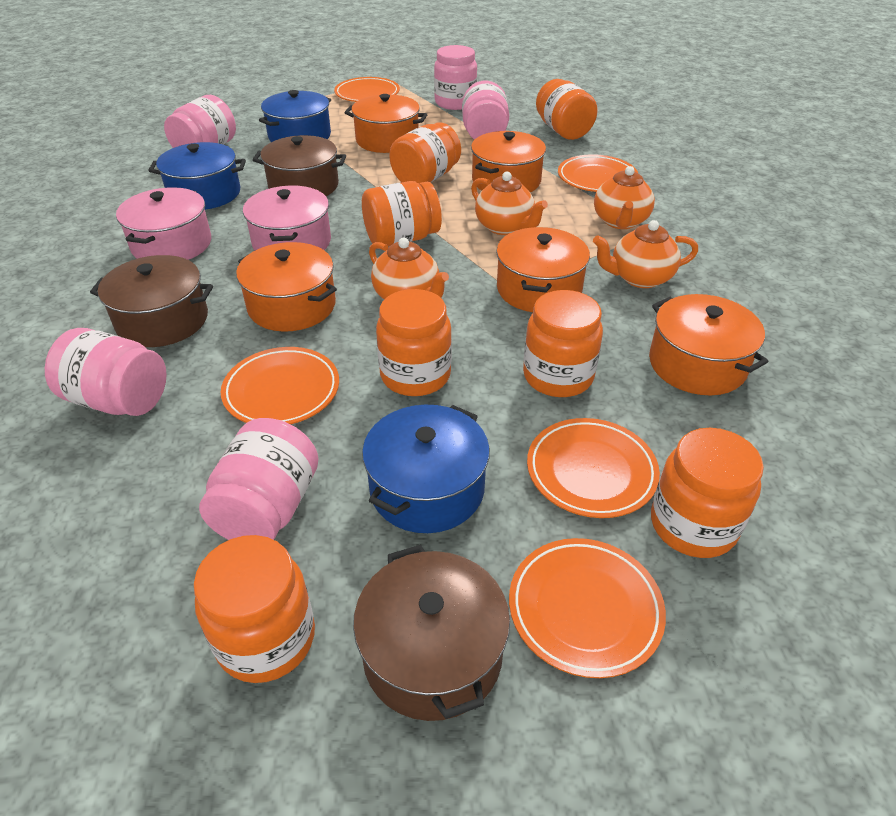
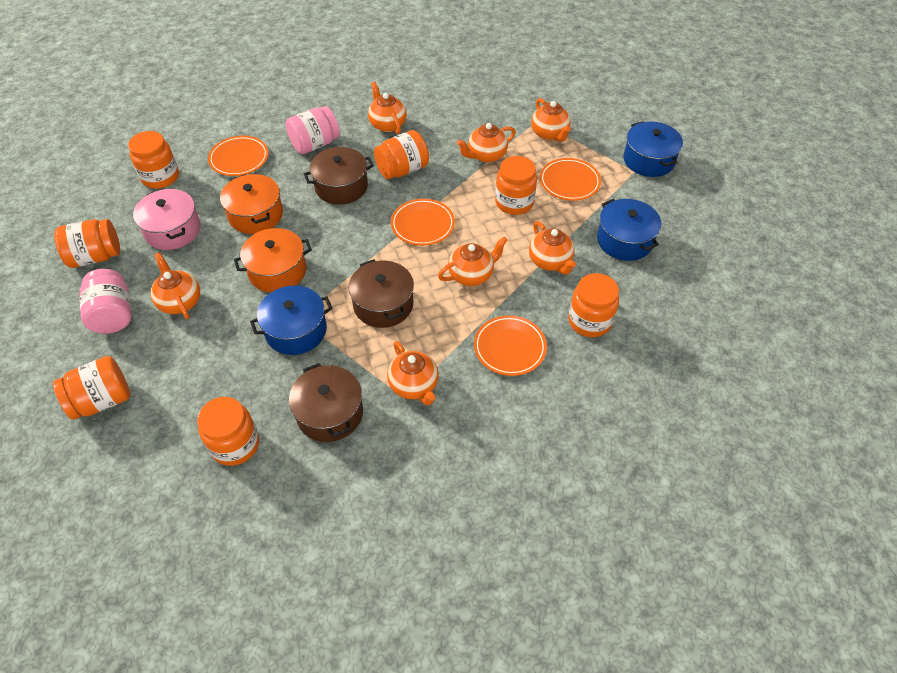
orange plate: 5 -> 4
orange pot: 5 -> 2
orange teapot: 4 -> 7
pink jar: 5 -> 2
pink pot: 2 -> 1

